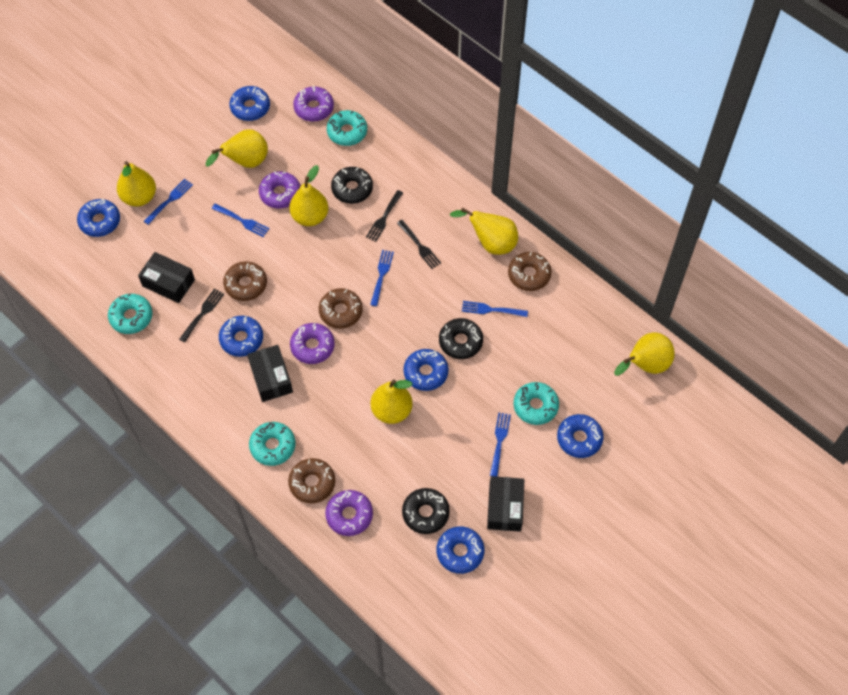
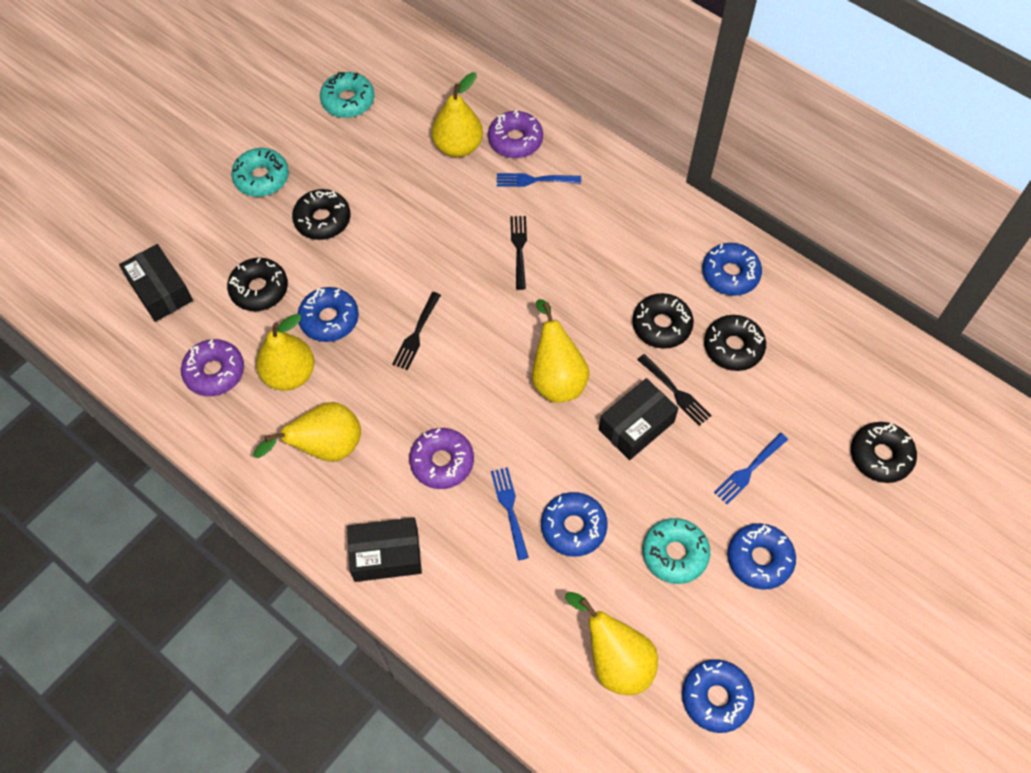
black donut: 3 -> 5
blue donut: 6 -> 5
blue fork: 5 -> 3
brown donut: 4 -> 0
purple donut: 4 -> 3
turquoise donut: 4 -> 3
yellow pear: 6 -> 5

